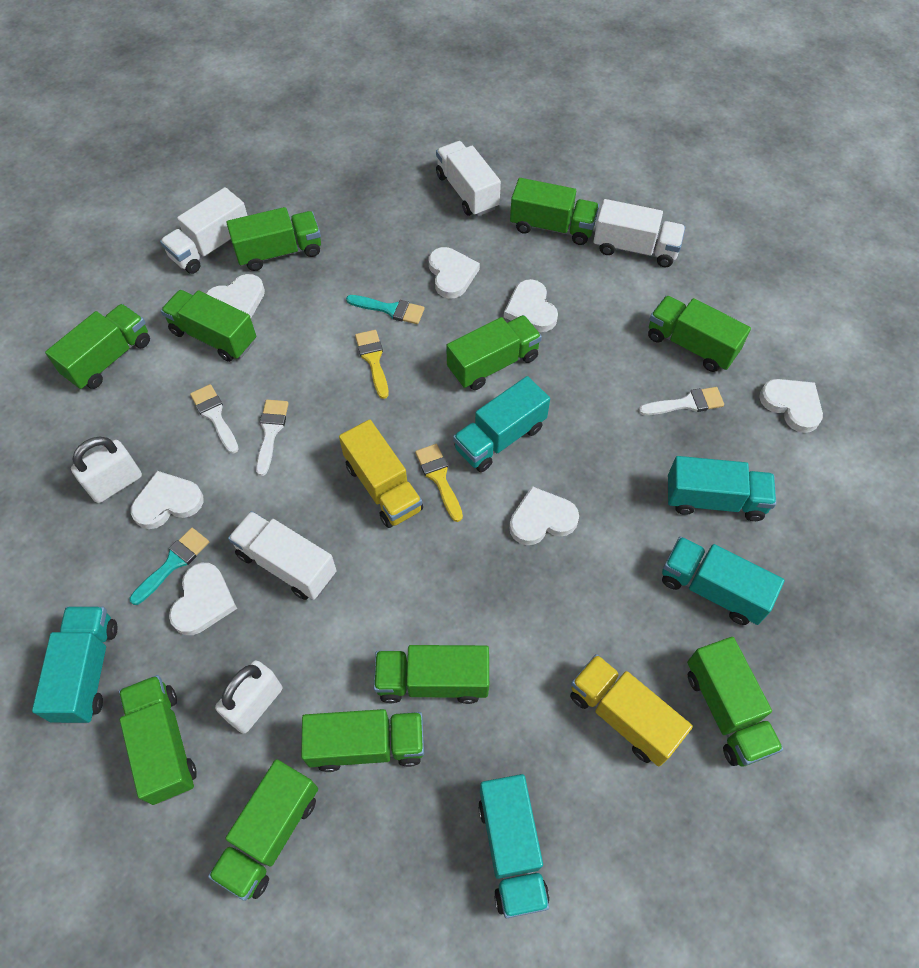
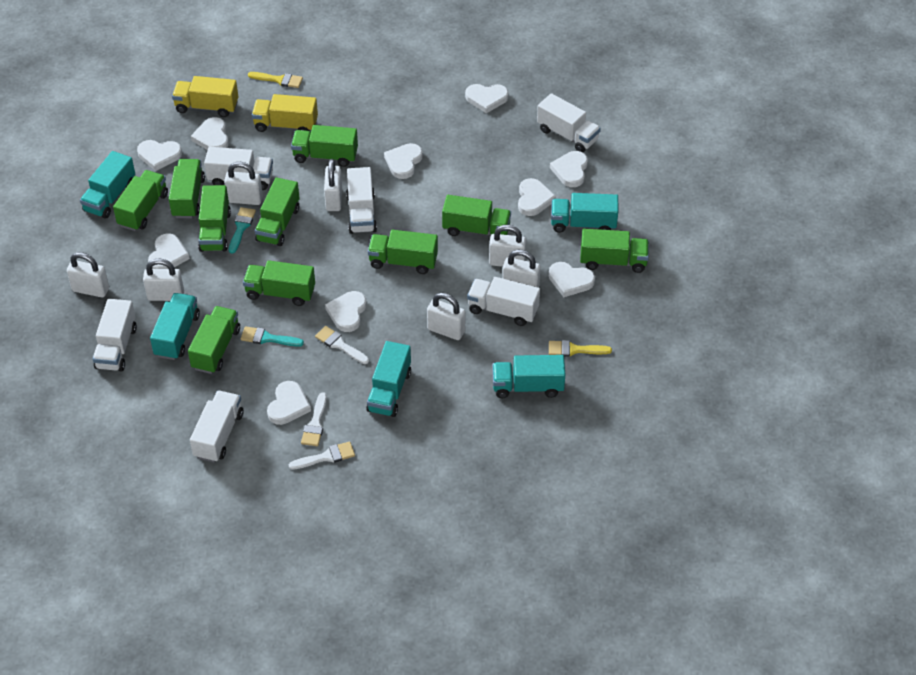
green truck: 11 -> 10
white heart: 7 -> 10
white padlock: 2 -> 7
white truck: 4 -> 6

